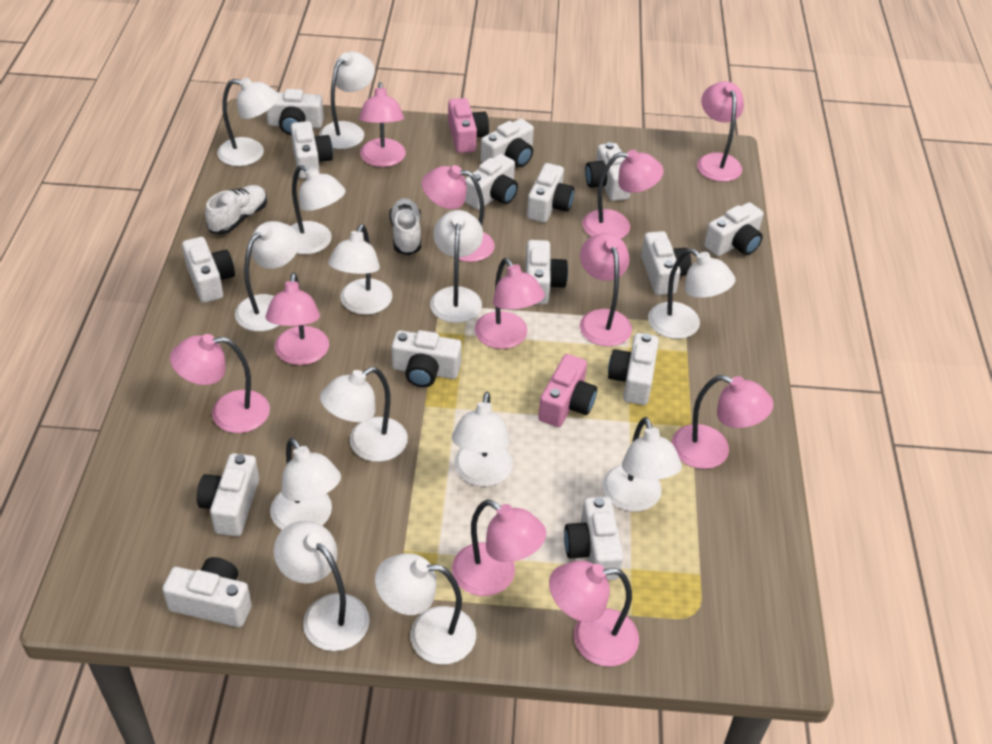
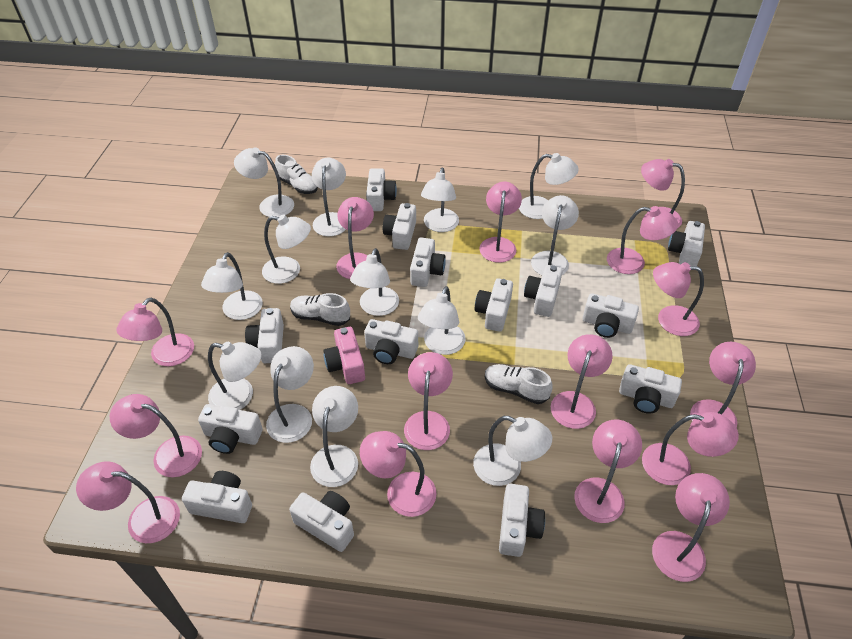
pink camera: 2 -> 1
pink lamp: 11 -> 15
white camera: 15 -> 14
white shoe: 2 -> 3

